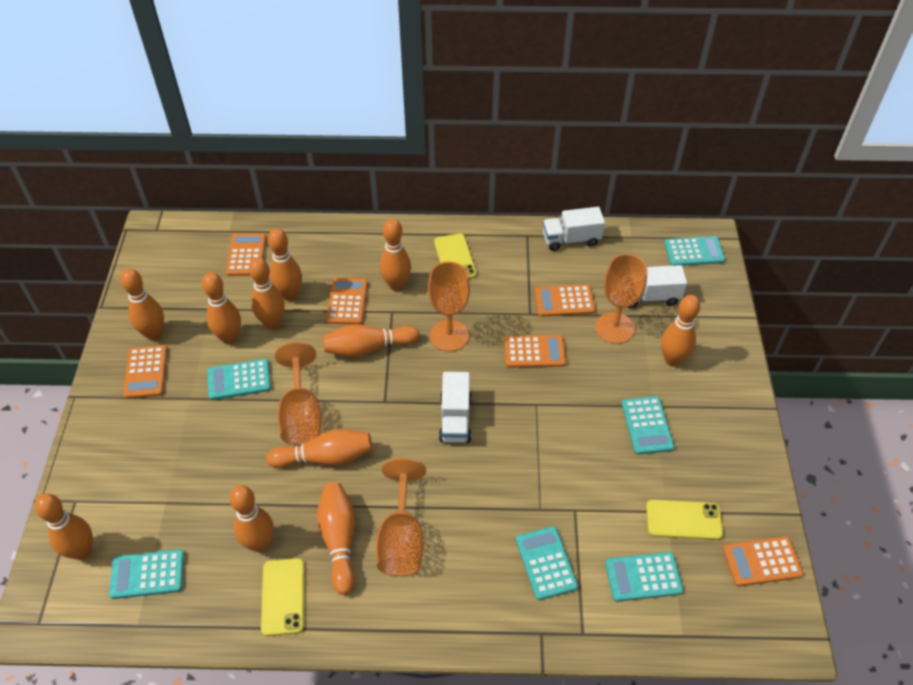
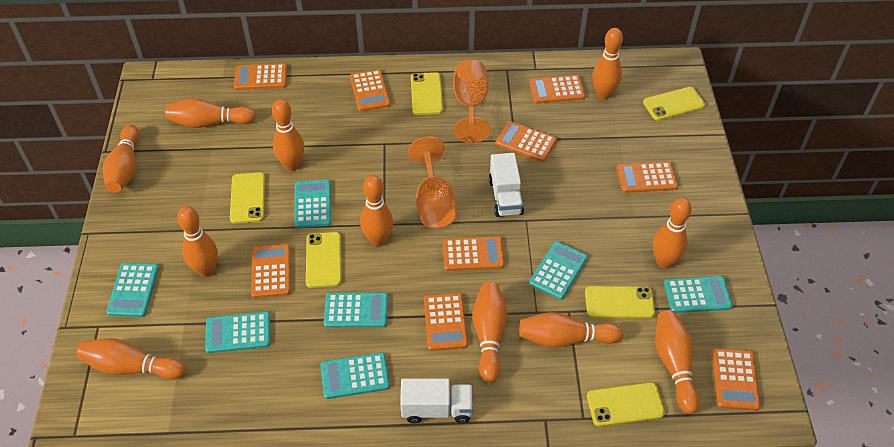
orange calculator: 6 -> 9
orange goblet: 4 -> 2
turquoise calculator: 6 -> 7
white truck: 3 -> 2
yellow phone: 3 -> 6

